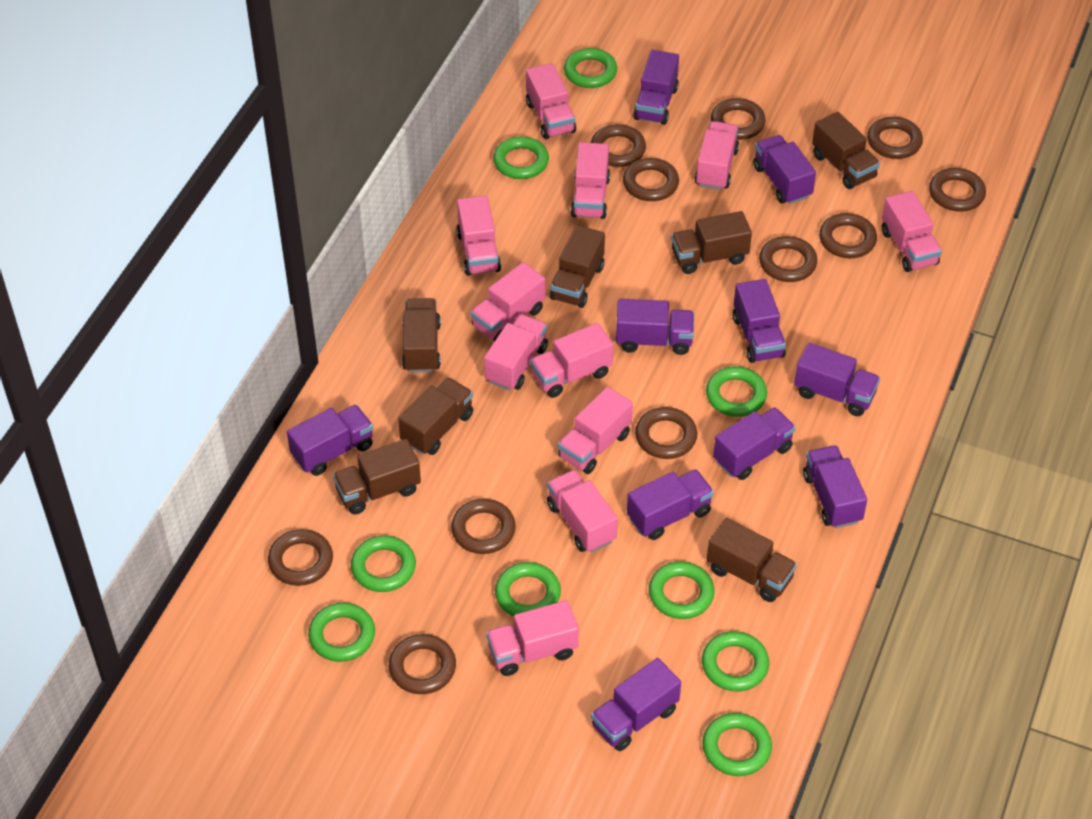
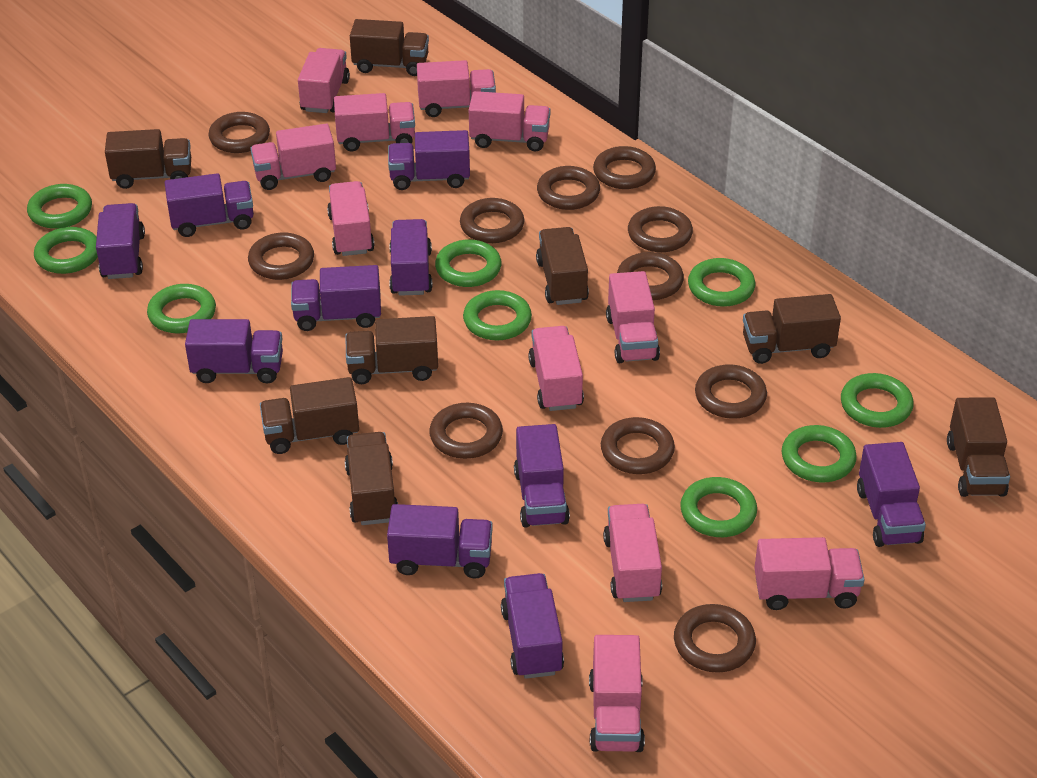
brown truck: 7 -> 8

